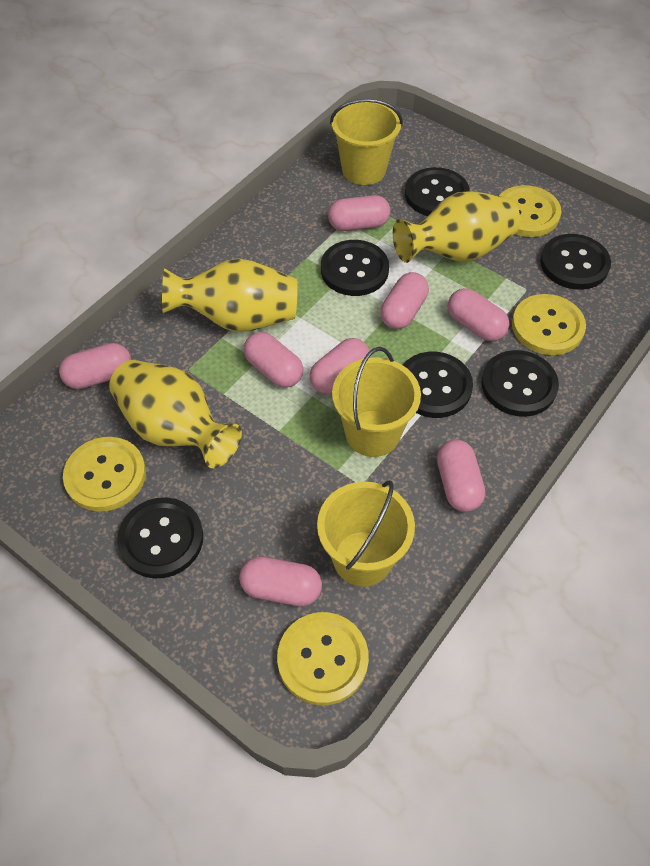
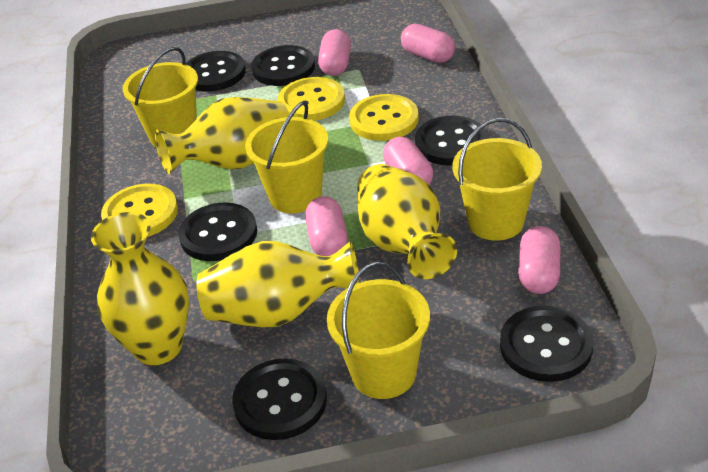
pink capsule: 8 -> 5
yellow bucket: 3 -> 4
yellow button: 4 -> 3
yellow vase: 3 -> 4

